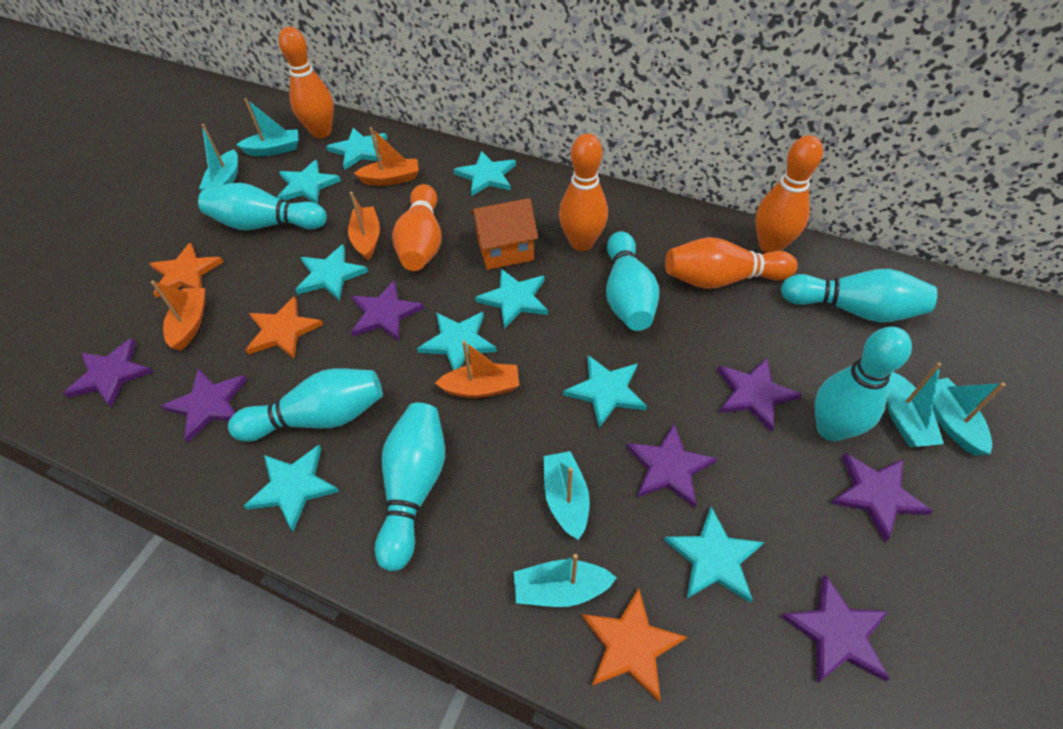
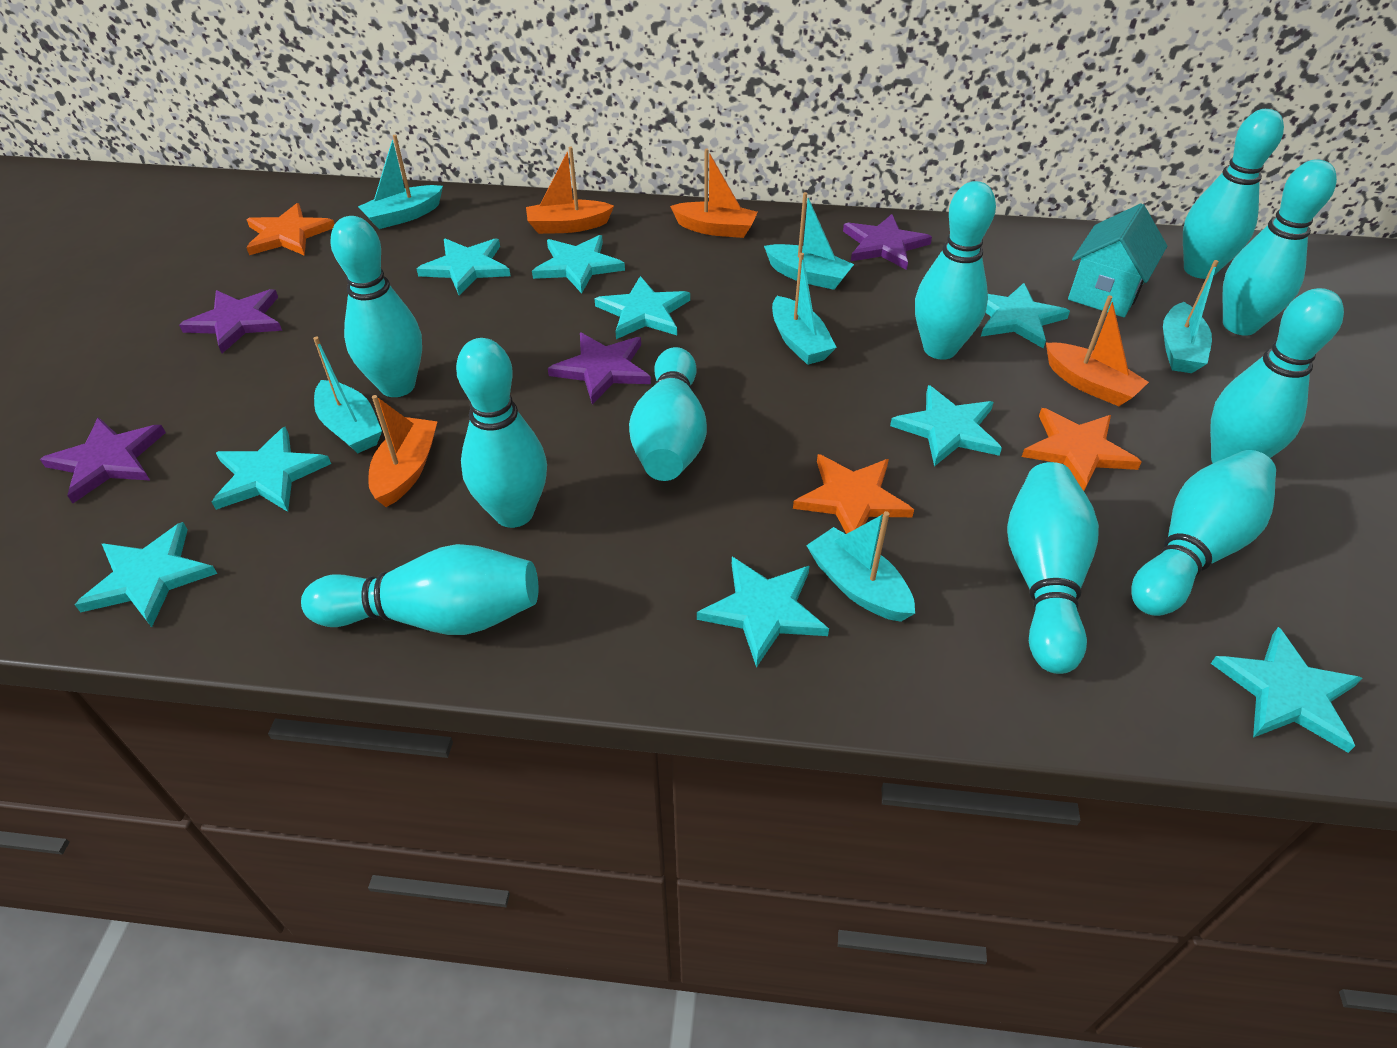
orange bowling pin: 5 -> 0
orange house: 1 -> 0
purple star: 7 -> 4
turquoise bowling pin: 6 -> 10
turquoise house: 0 -> 1

